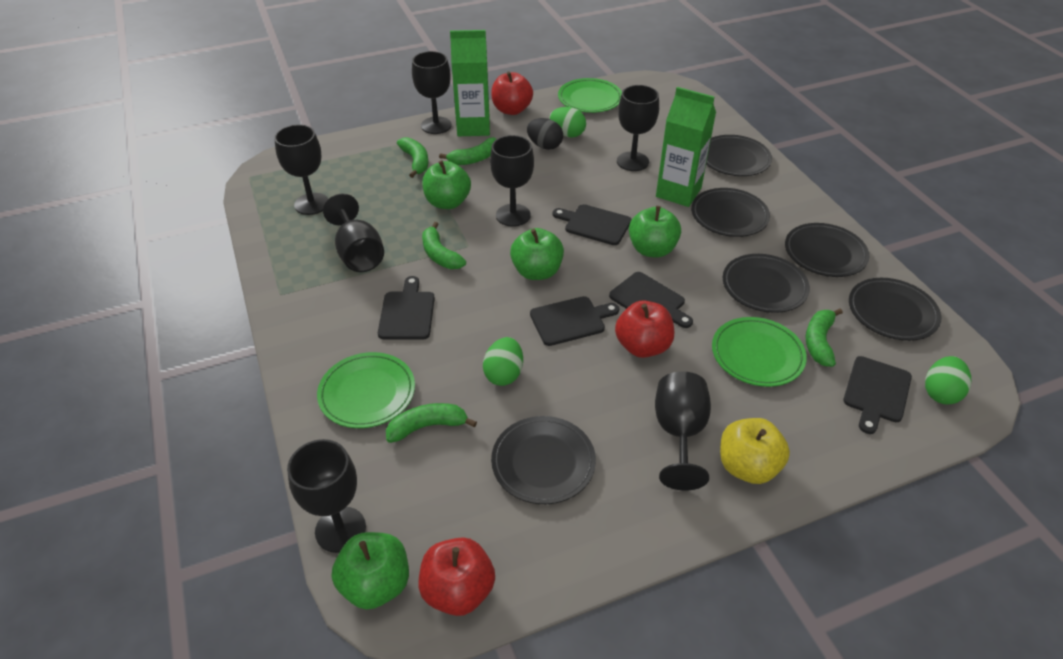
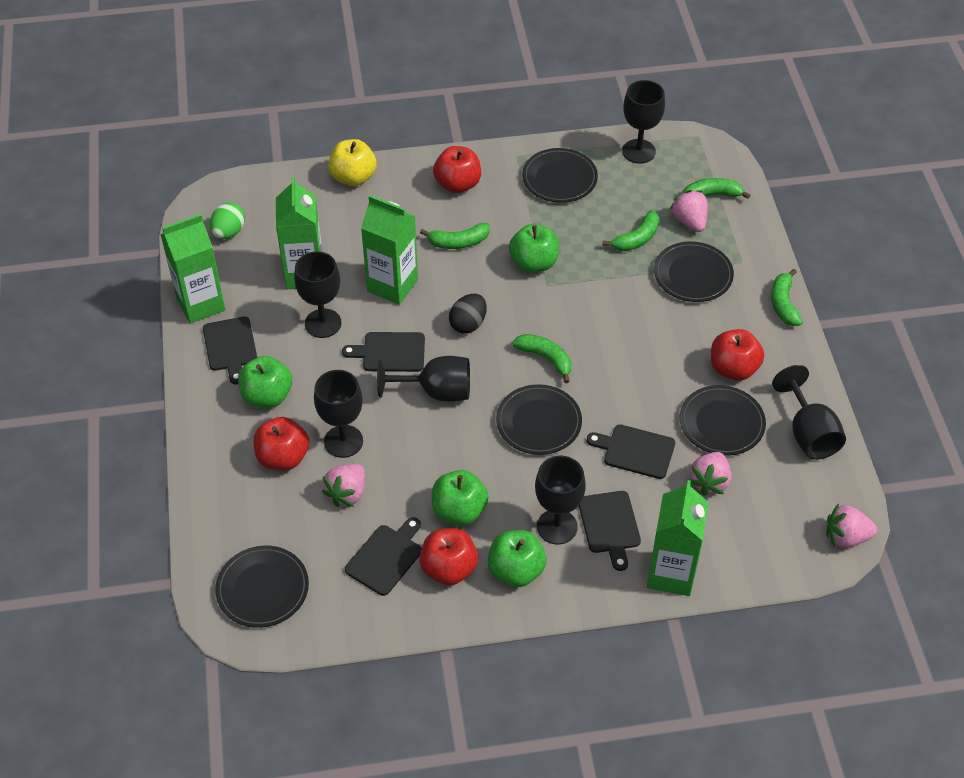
black goblet: 7 -> 6
black plate: 6 -> 5
green carton: 2 -> 4
green egg: 3 -> 1
green plate: 3 -> 0
pink strawberry: 0 -> 4
red apple: 3 -> 4

